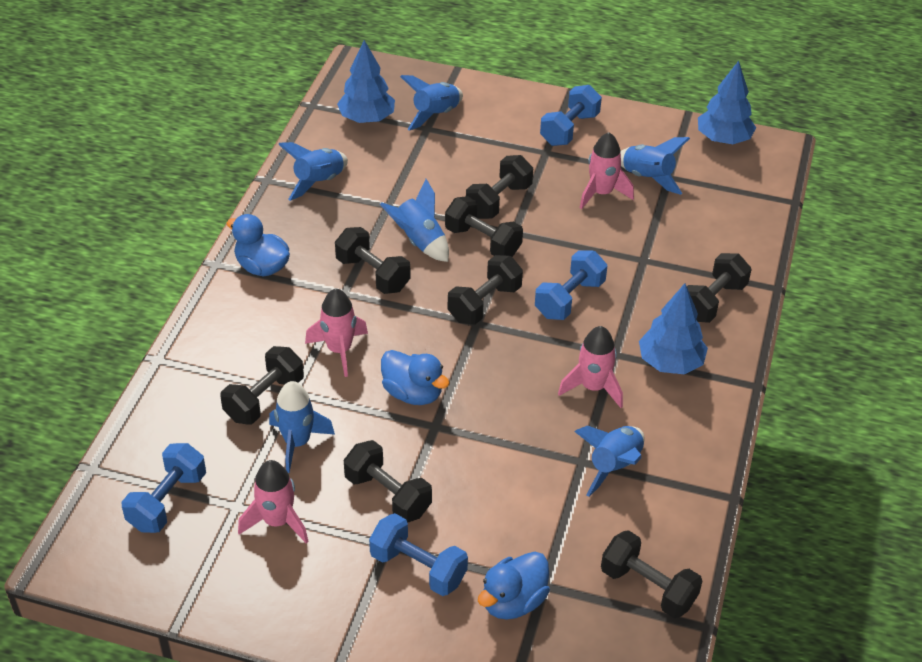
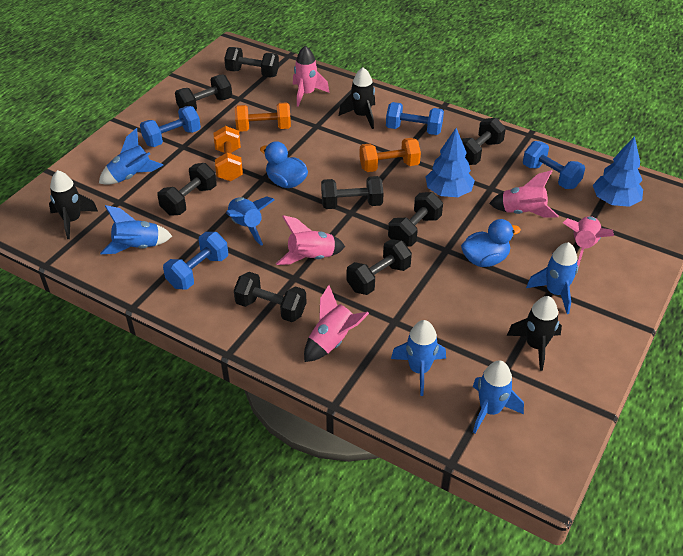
black rocket: 0 -> 3
blue duck: 3 -> 2
blue tree: 3 -> 2
orange dumbbell: 0 -> 3
pink rocket: 4 -> 5

